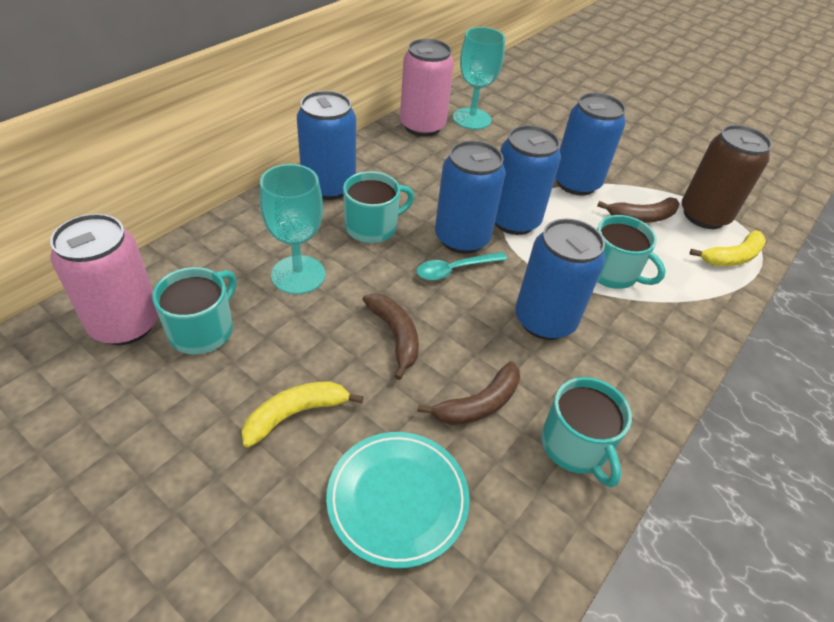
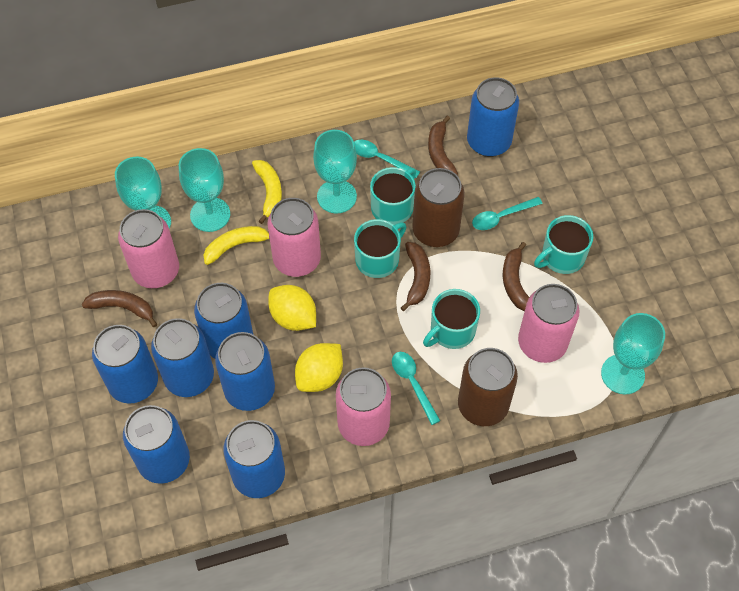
blue can: 5 -> 7
brown banana: 3 -> 4
brown can: 1 -> 2
pink can: 2 -> 4
turquoise goblet: 2 -> 4
turquoise plate: 1 -> 0
turquoise spoon: 1 -> 3
yellow lemon: 0 -> 2

